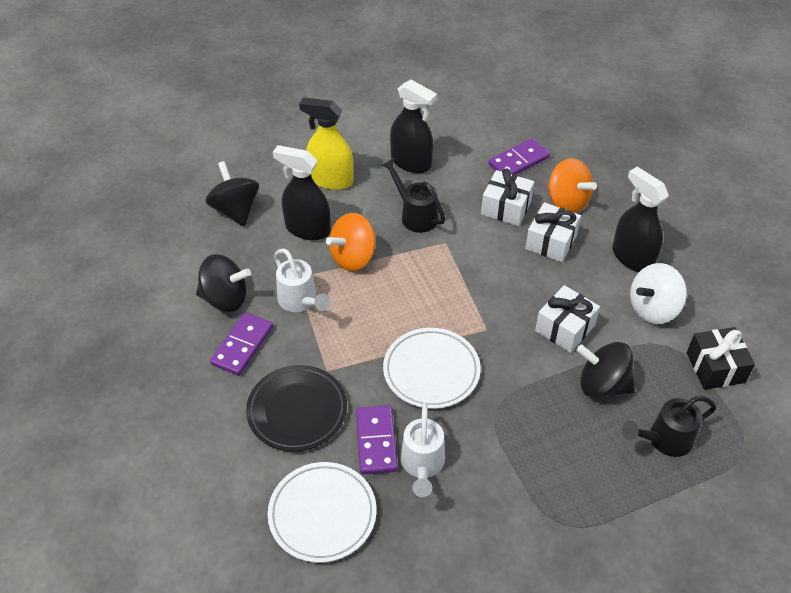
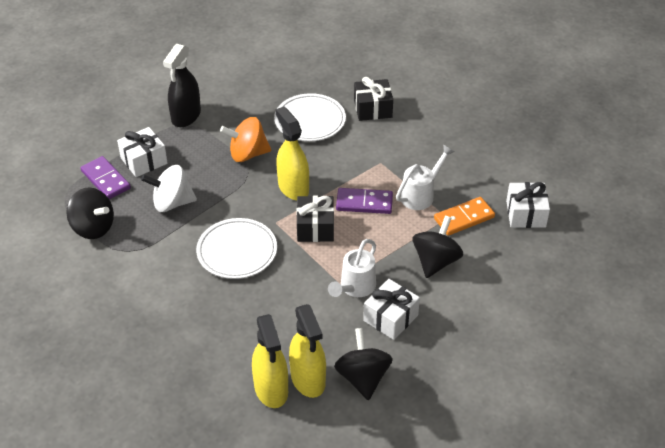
black gift: 1 -> 2
black plate: 1 -> 0
black spray bottle: 3 -> 1
black watering can: 2 -> 0
orange domino: 0 -> 1
orange spinning top: 2 -> 1
purple domino: 3 -> 2
yellow spray bottle: 1 -> 3

